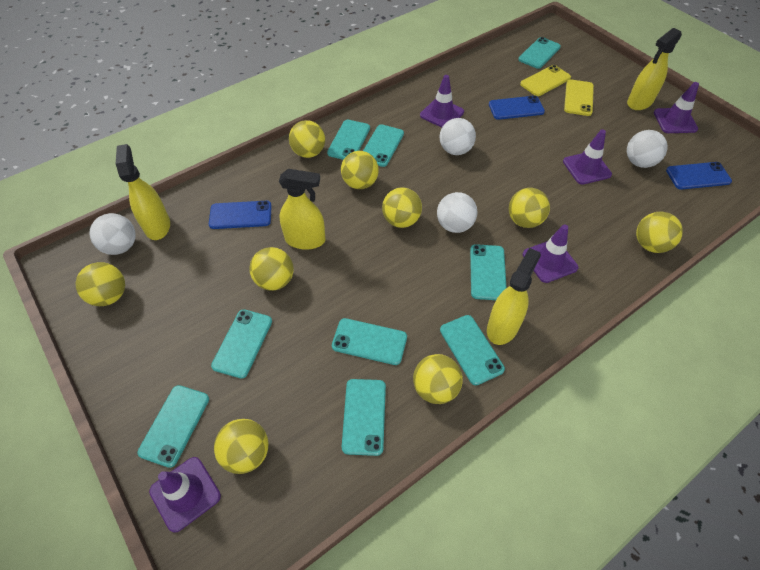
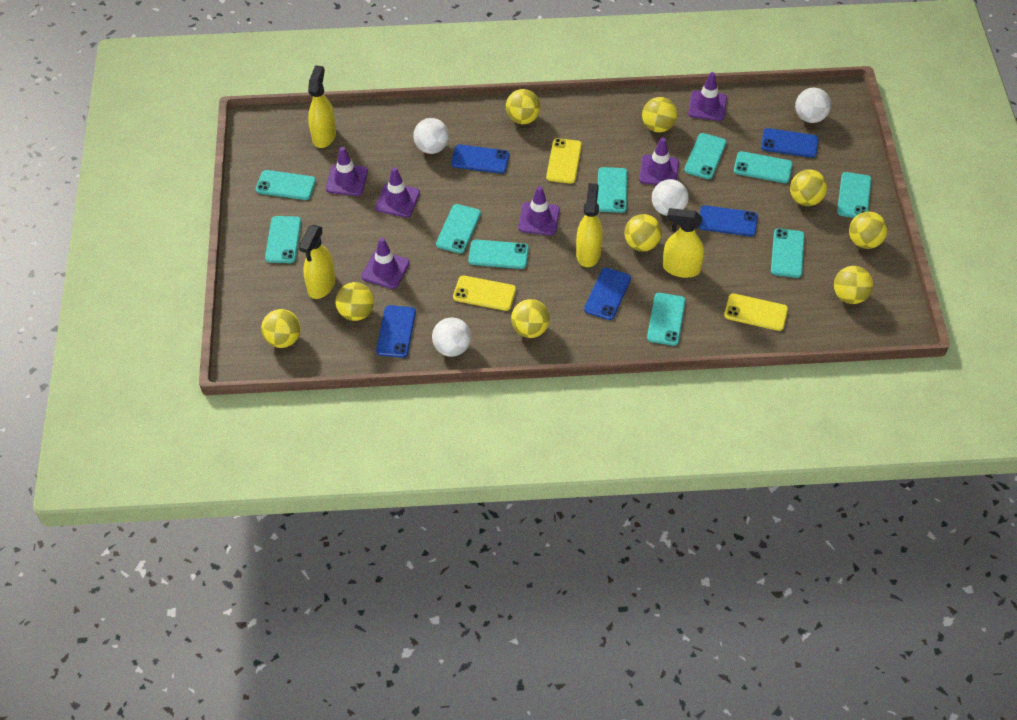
blue phone: 3 -> 5
purple traffic cone: 5 -> 6
turquoise phone: 9 -> 10
yellow phone: 2 -> 3

